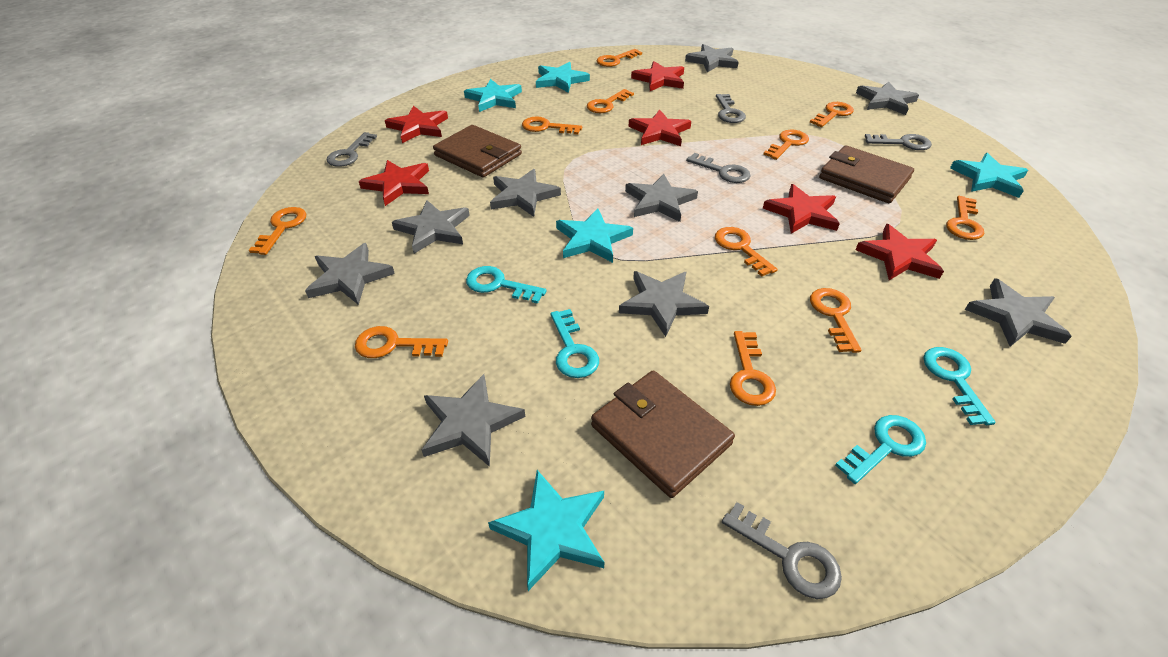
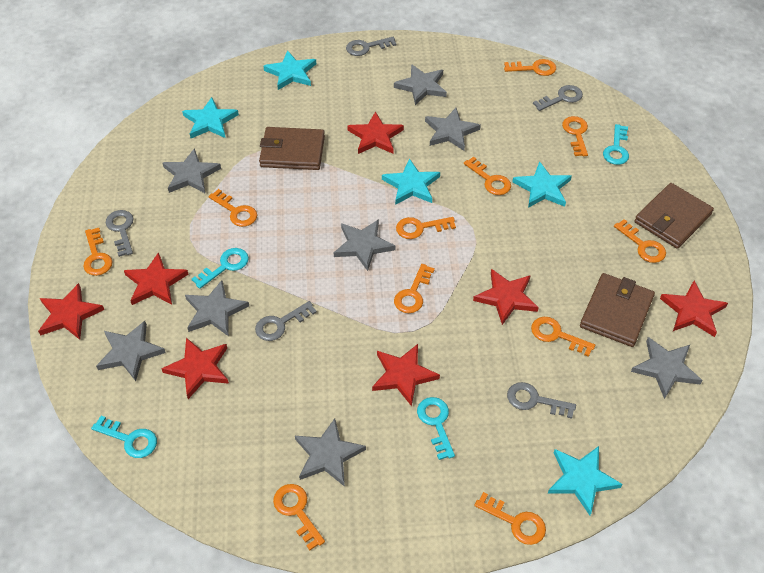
grey star: 9 -> 8
red star: 6 -> 7

